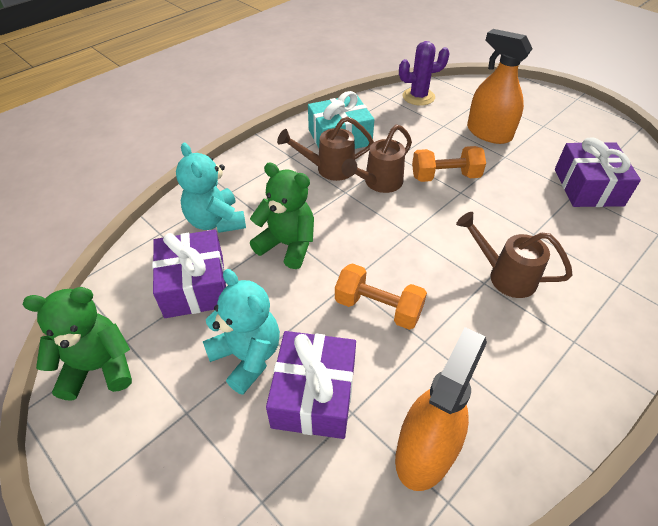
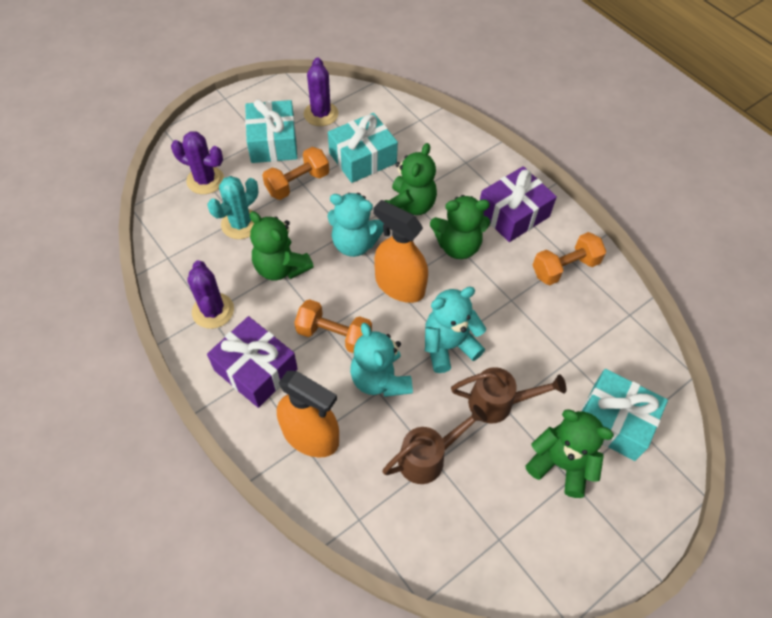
brown watering can: 3 -> 2
green teddy bear: 2 -> 4
orange dumbbell: 2 -> 3
purple cactus: 1 -> 3
purple gift: 3 -> 2
turquoise cactus: 0 -> 1
turquoise gift: 1 -> 3
turquoise teddy bear: 2 -> 3

